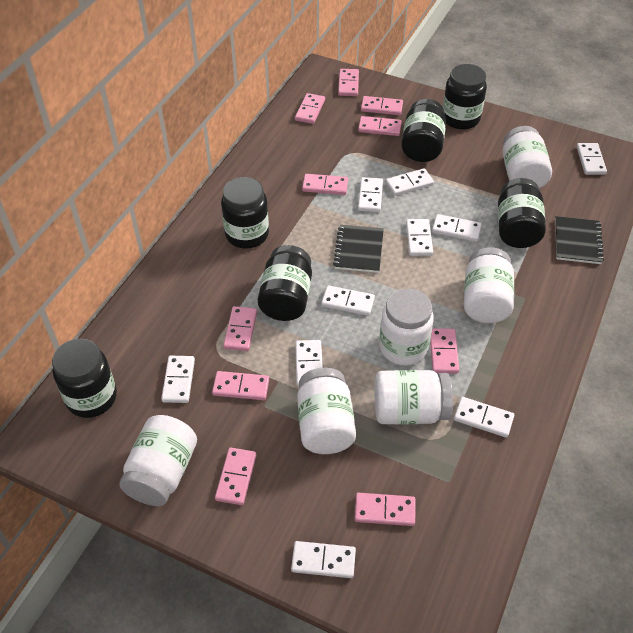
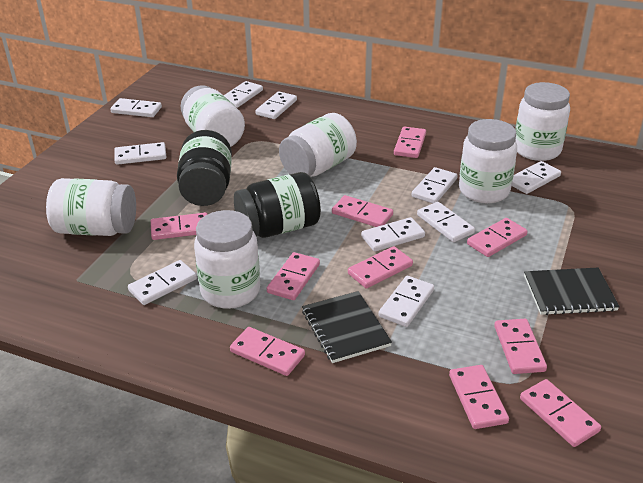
black jar: 6 -> 2

